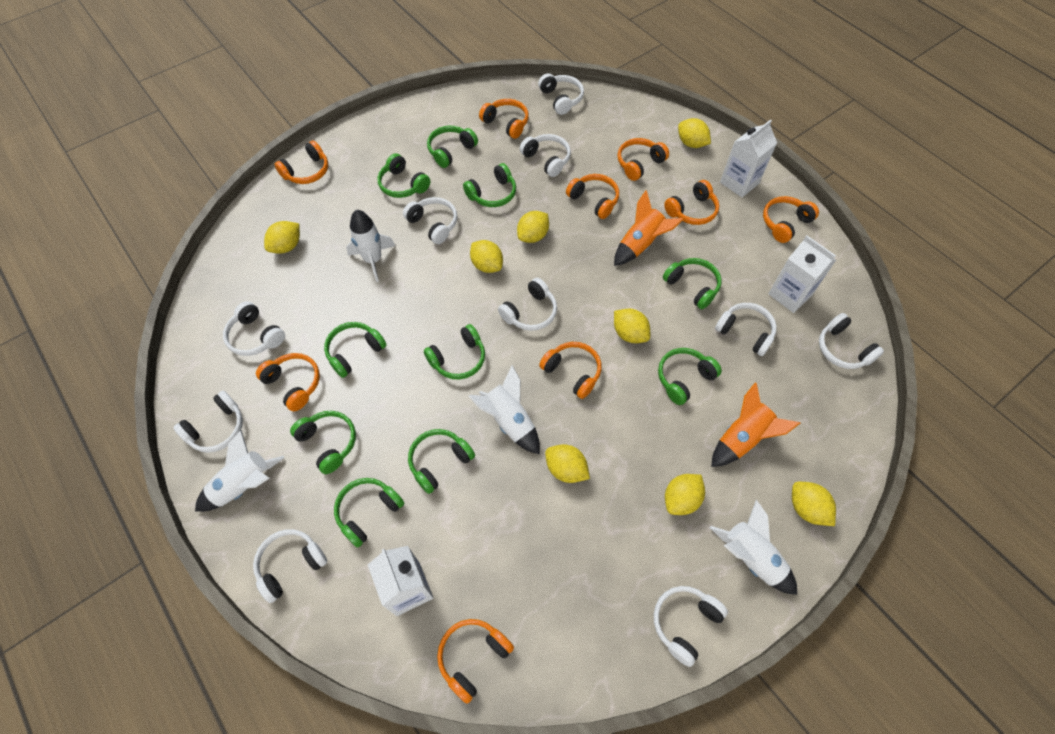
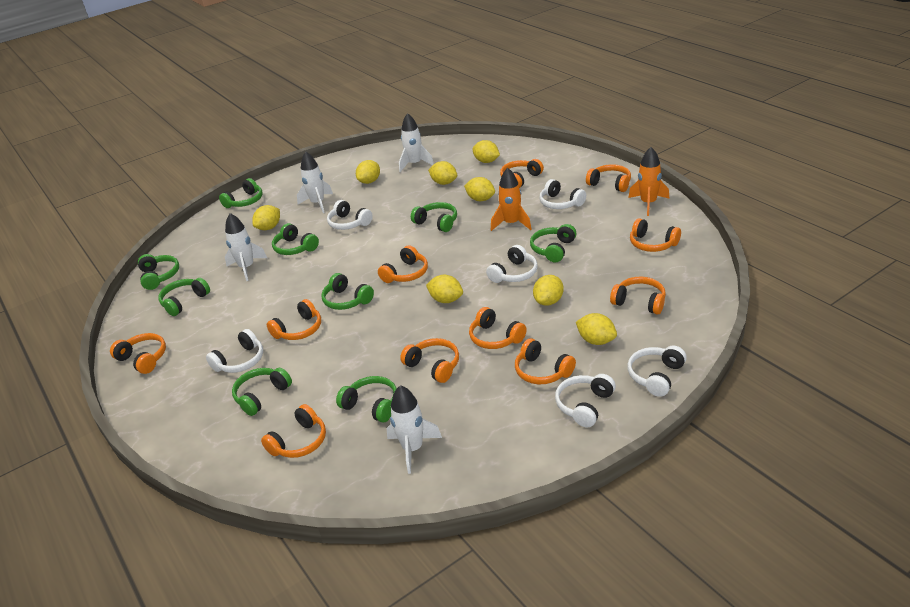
green headphones: 10 -> 9
orange headphones: 9 -> 11
white carton: 3 -> 0
white headphones: 10 -> 6

